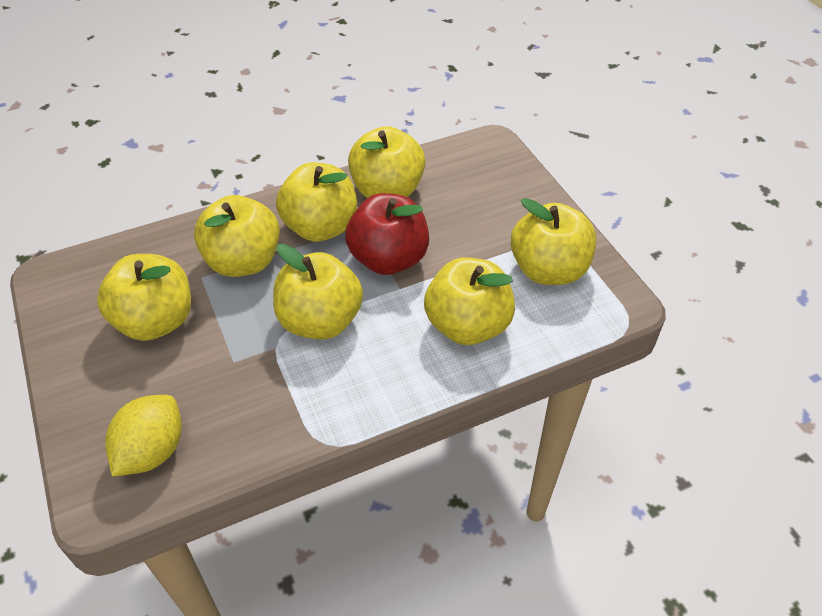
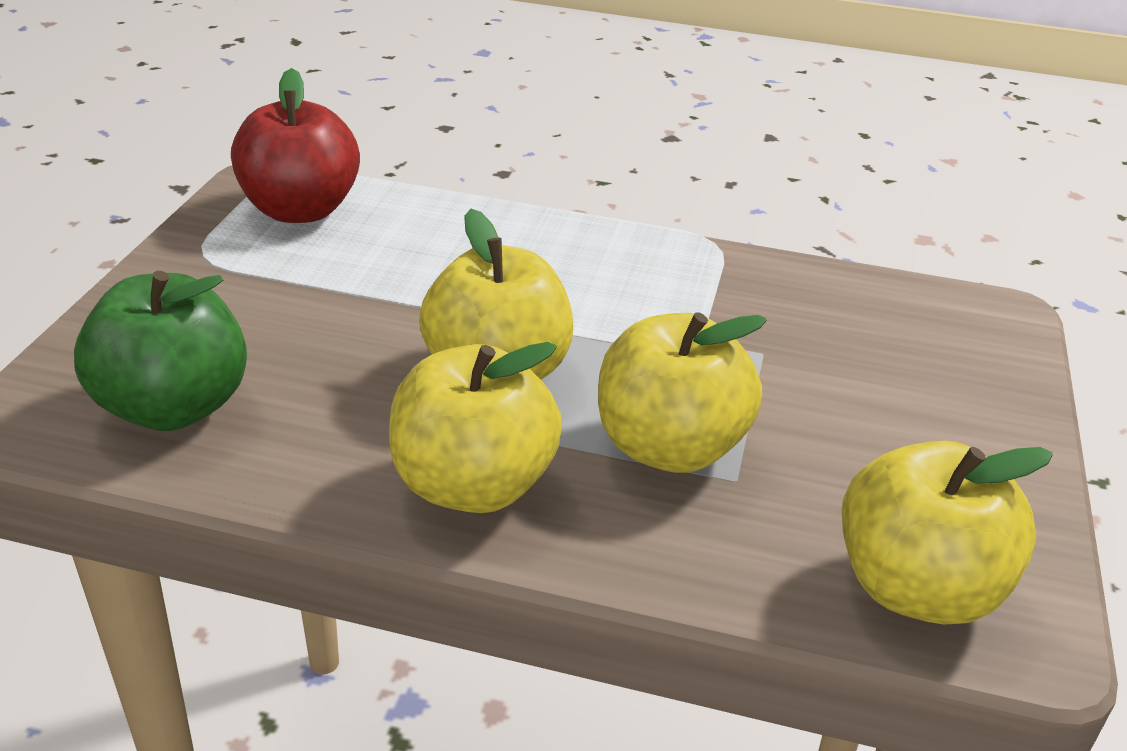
green apple: 0 -> 1
yellow apple: 7 -> 4
yellow lemon: 1 -> 0

